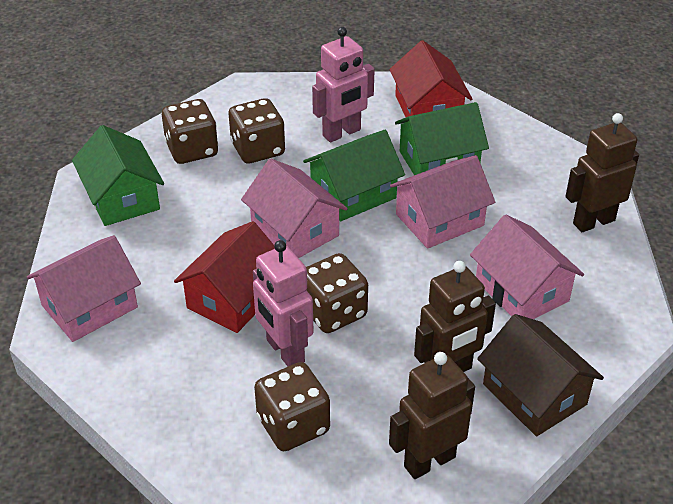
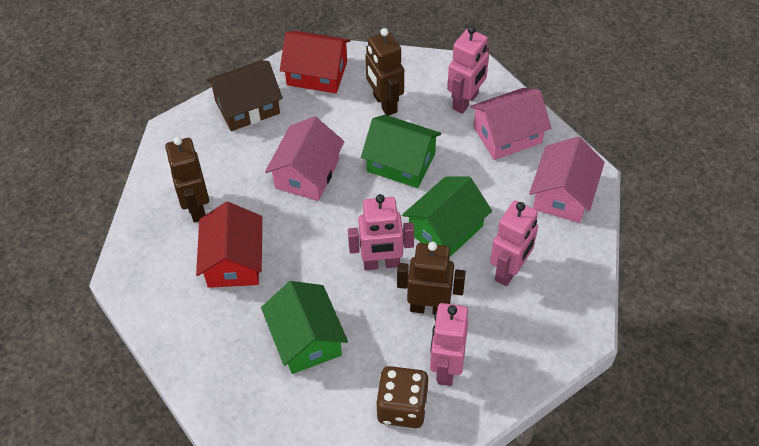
brown dice: 4 -> 1
pink house: 4 -> 3
pink robot: 2 -> 4

